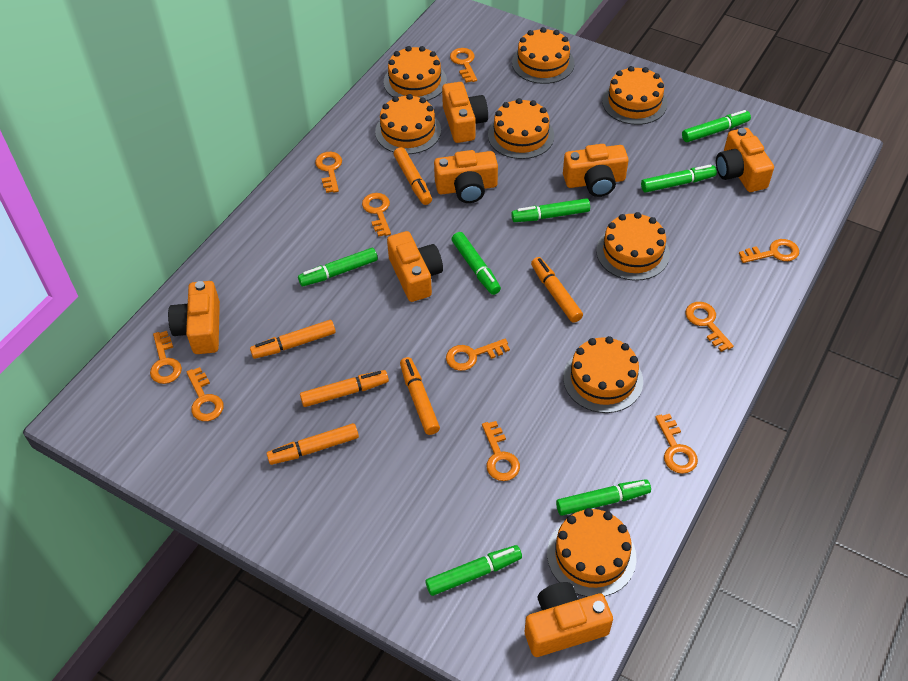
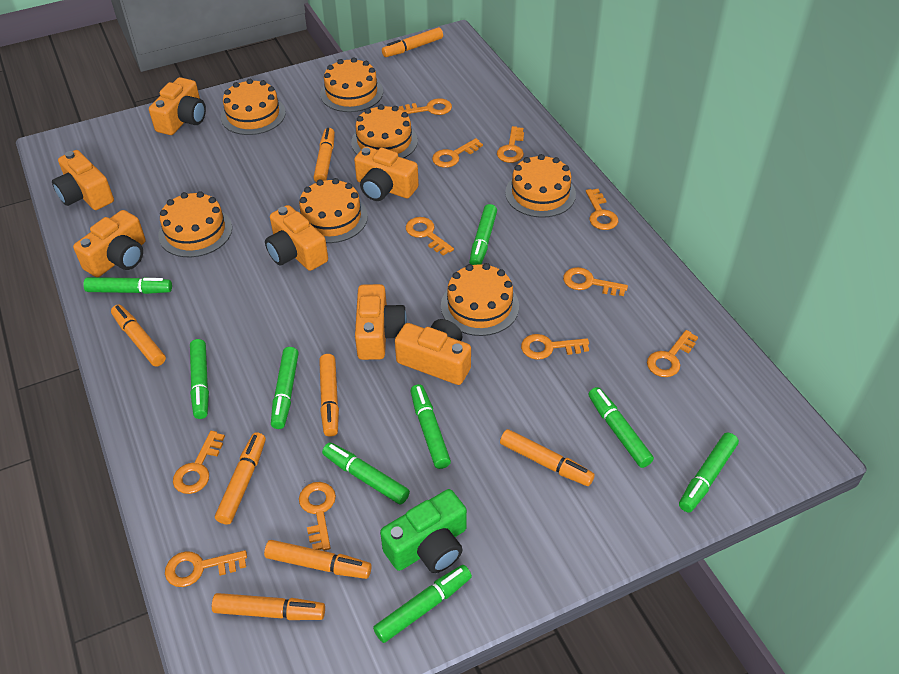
green camera: 0 -> 1
green marker: 7 -> 9
orange cake: 8 -> 7
orange key: 10 -> 11
orange marker: 6 -> 8

